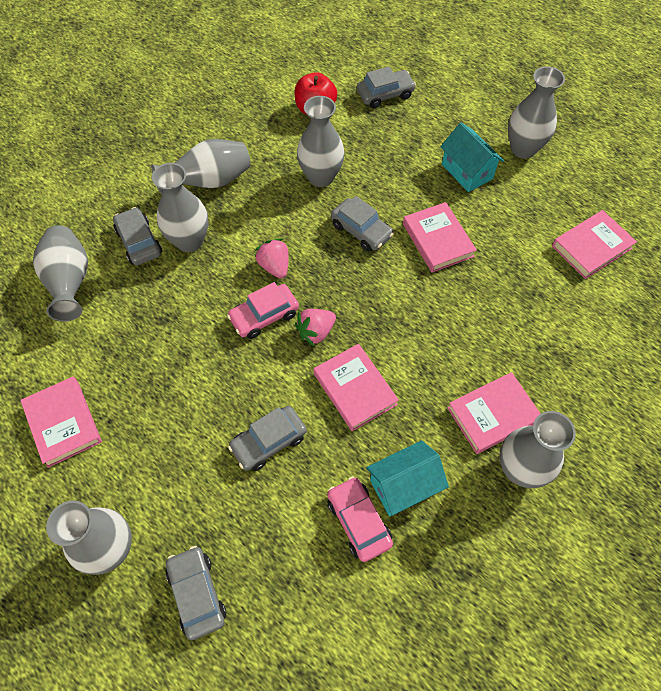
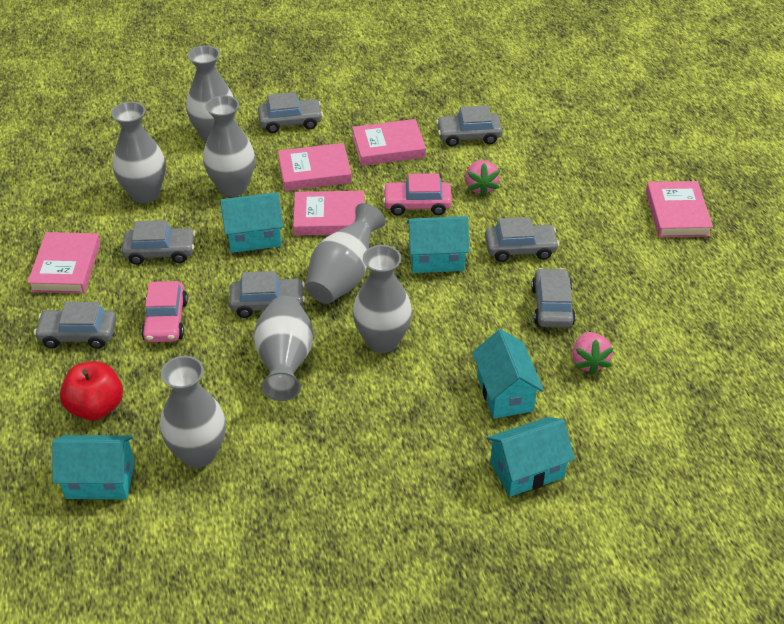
grey car: 5 -> 7
turquoise house: 2 -> 5

